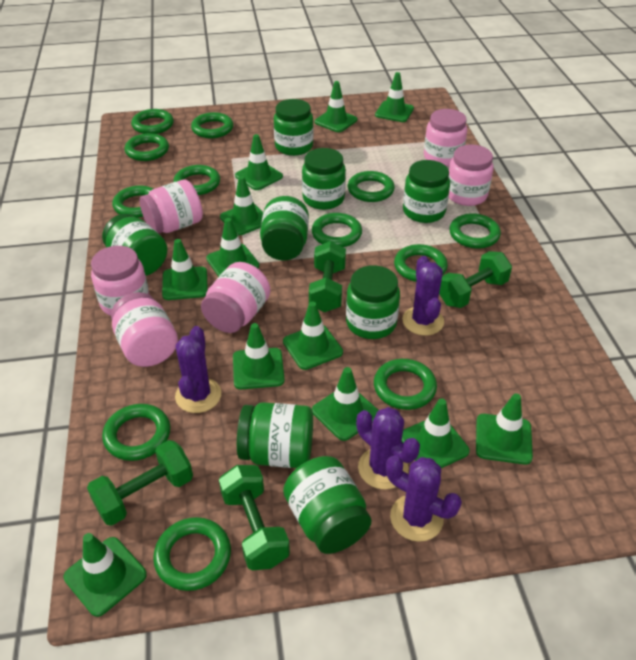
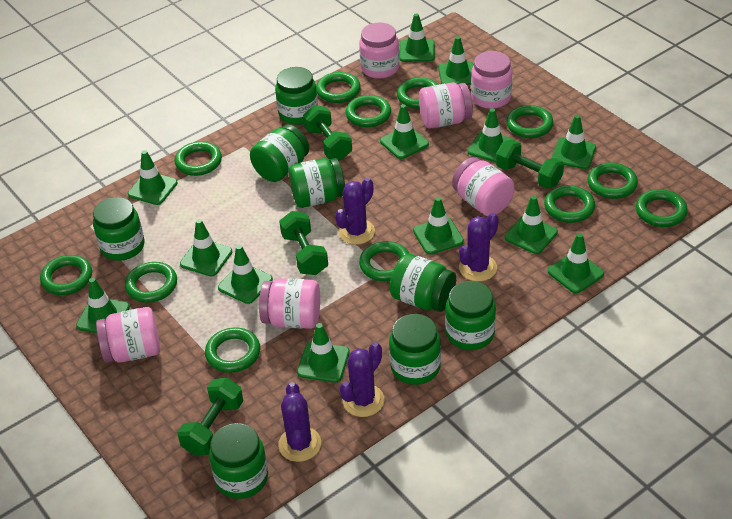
green traffic cone: 12 -> 13

